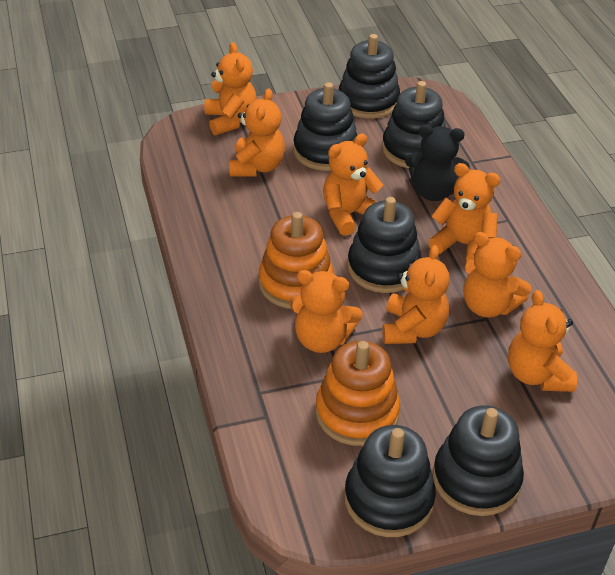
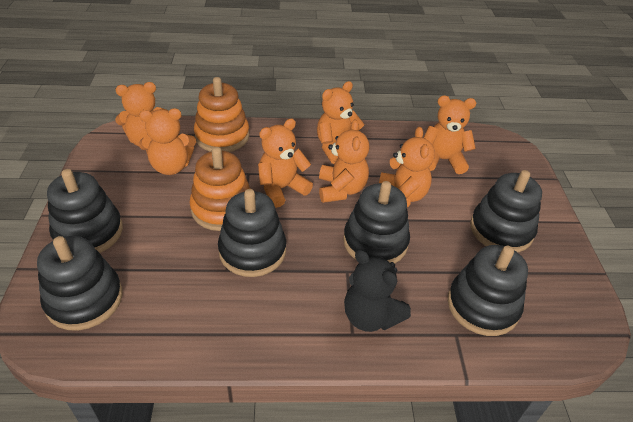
orange teddy bear: 8 -> 7

